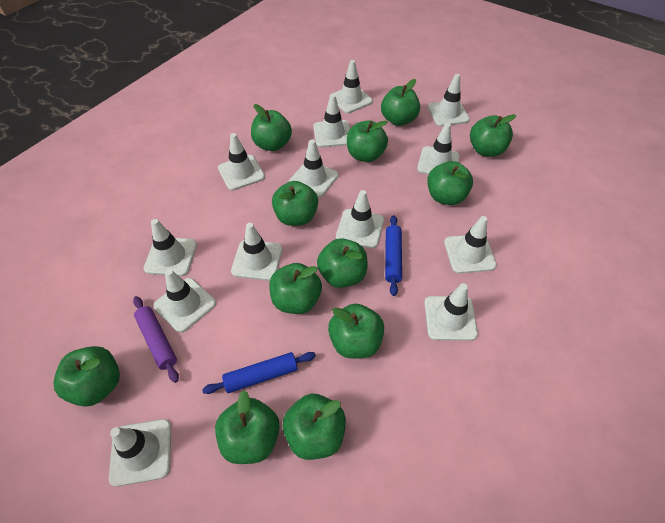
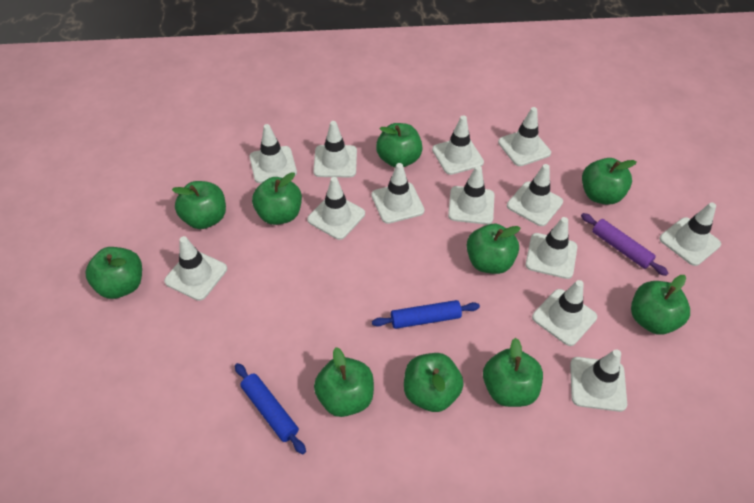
green apple: 12 -> 10

